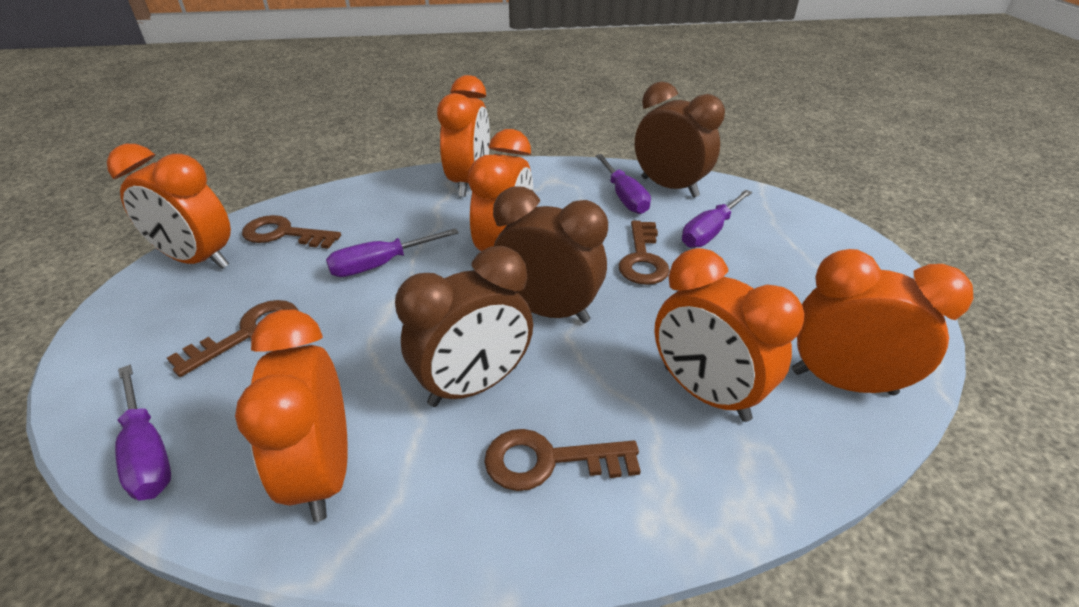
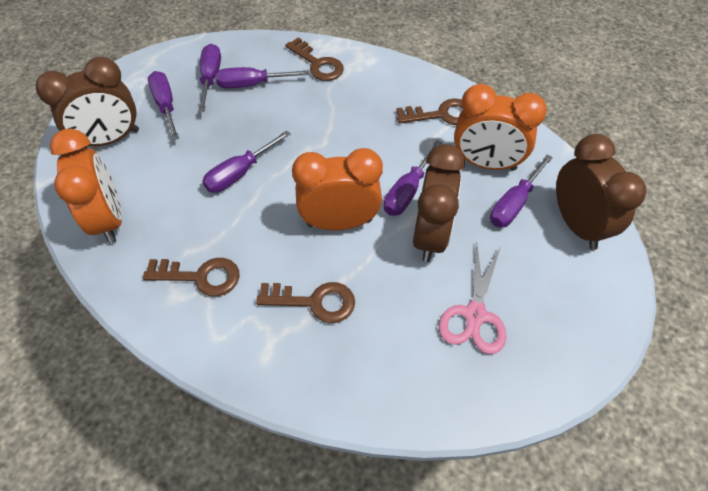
orange clock: 6 -> 3
pink scissors: 0 -> 1
purple screwdriver: 4 -> 6

